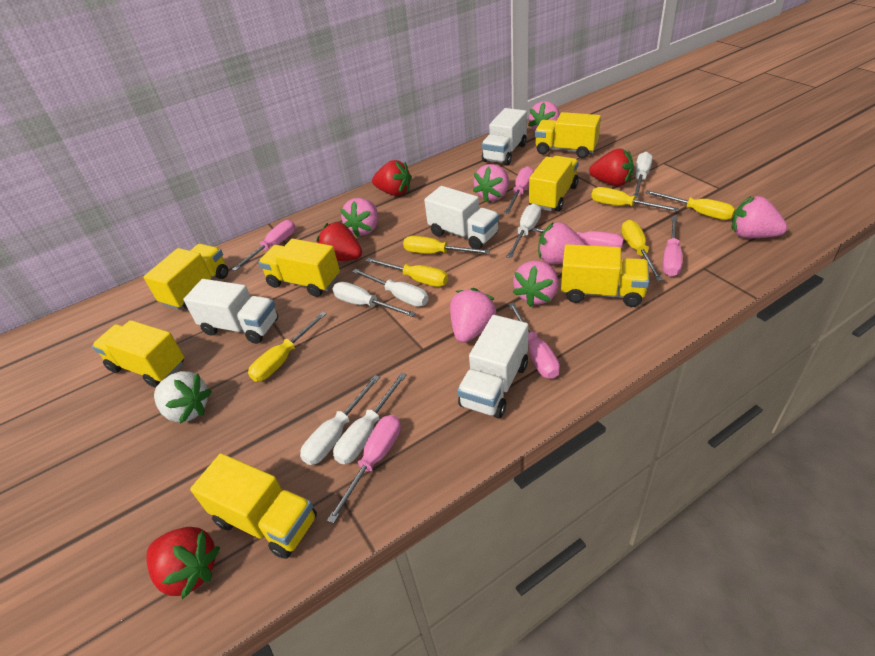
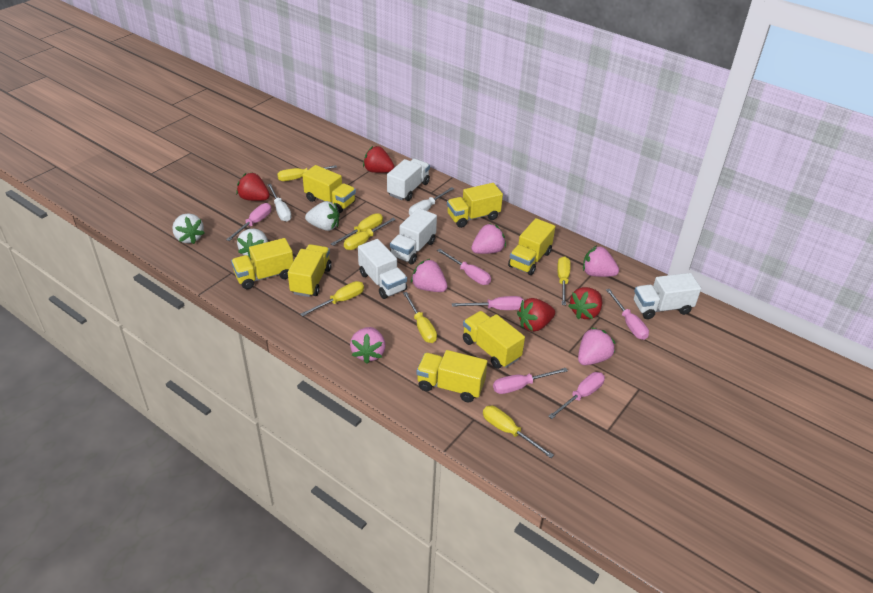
pink strawberry: 7 -> 5
white screwdriver: 6 -> 2
white strawberry: 1 -> 3
yellow screwdriver: 6 -> 7

